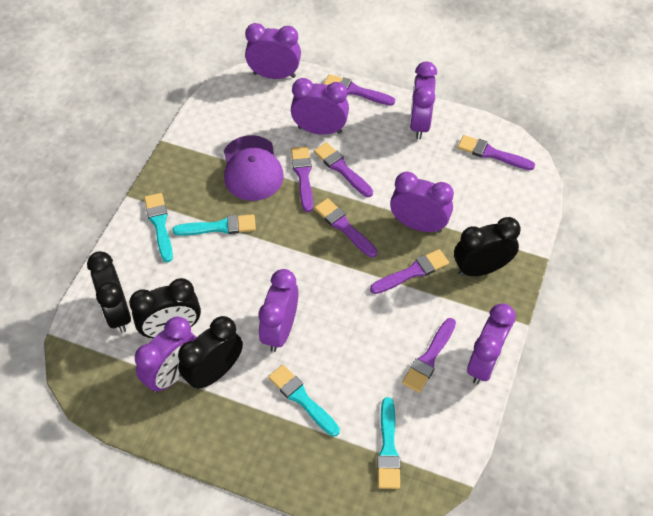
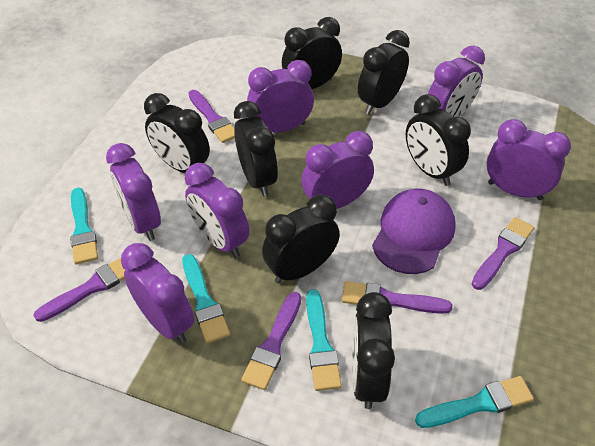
black clock: 4 -> 7
purple brush: 7 -> 5

